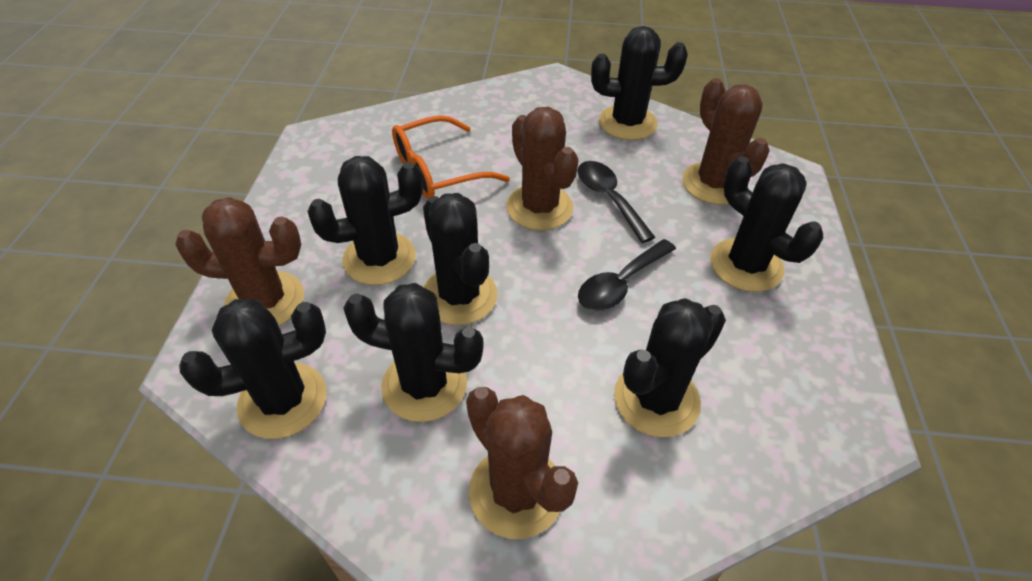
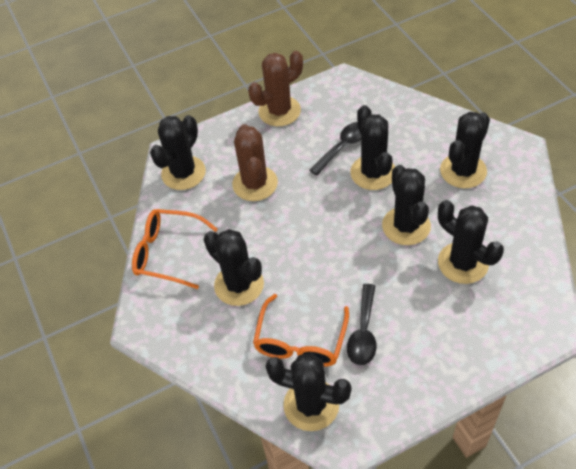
brown cactus: 4 -> 2
orange glasses: 1 -> 2

